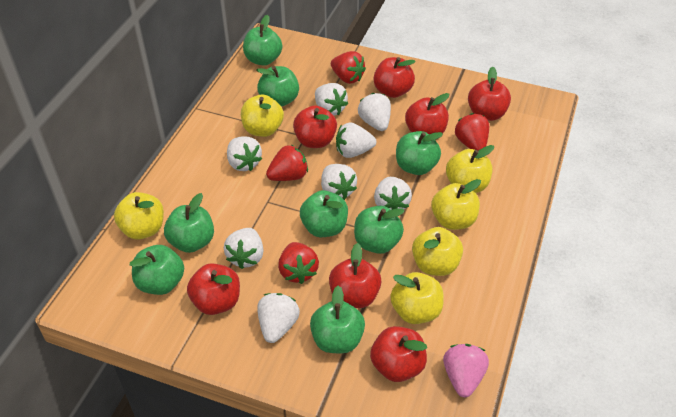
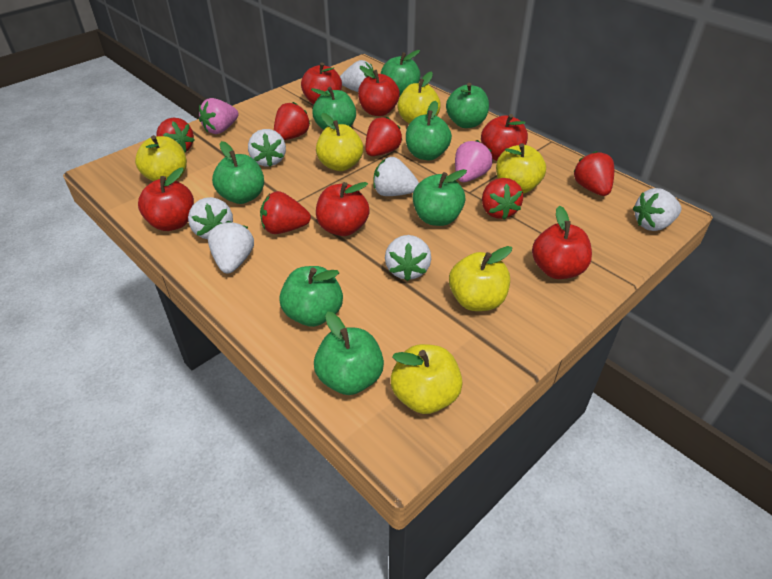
pink strawberry: 1 -> 2
red apple: 7 -> 6
red strawberry: 4 -> 6
white strawberry: 8 -> 7

